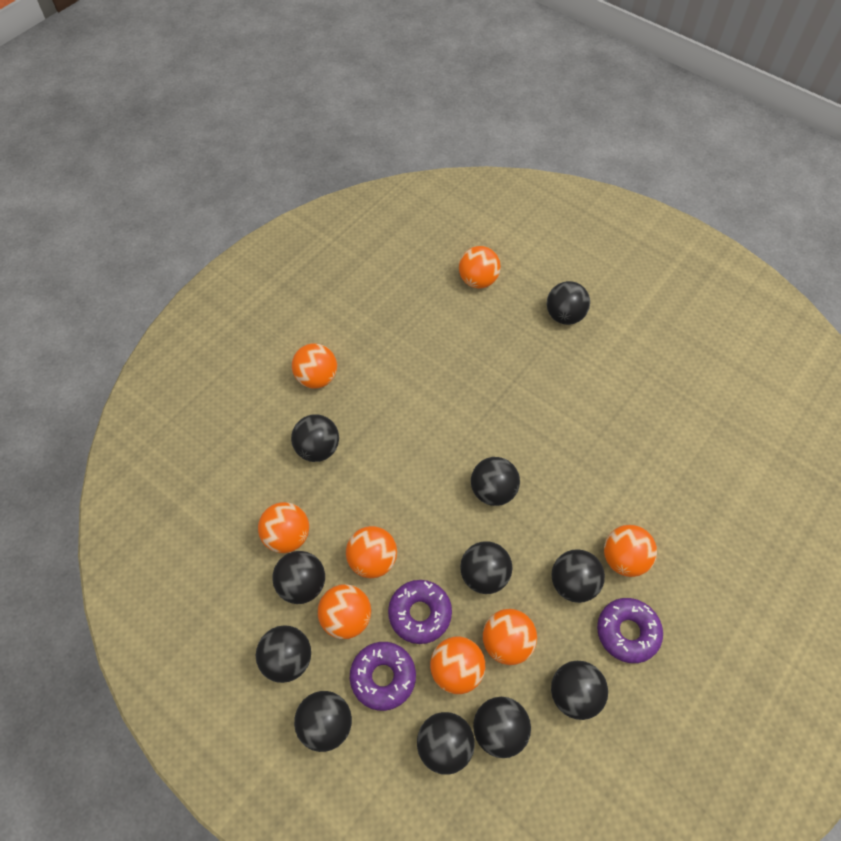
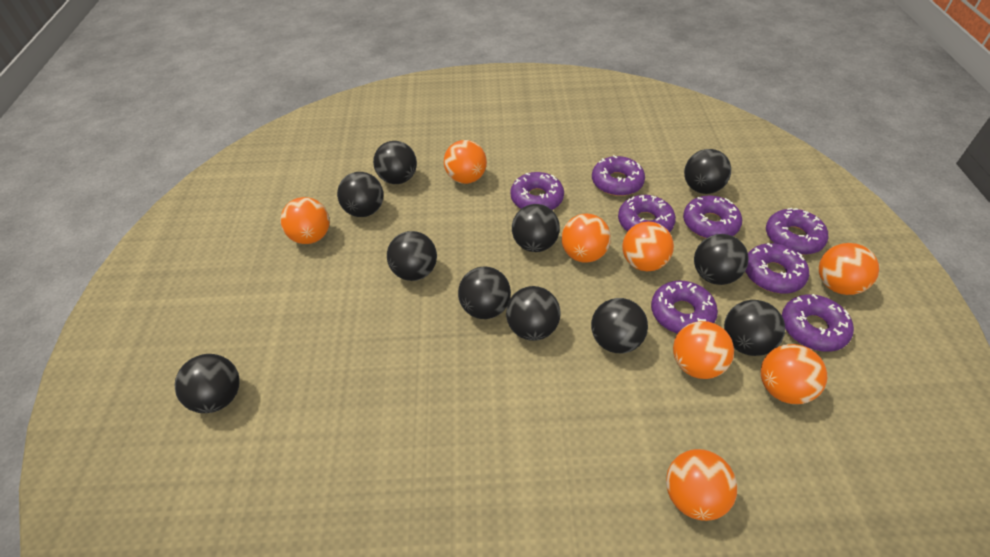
purple donut: 3 -> 8

